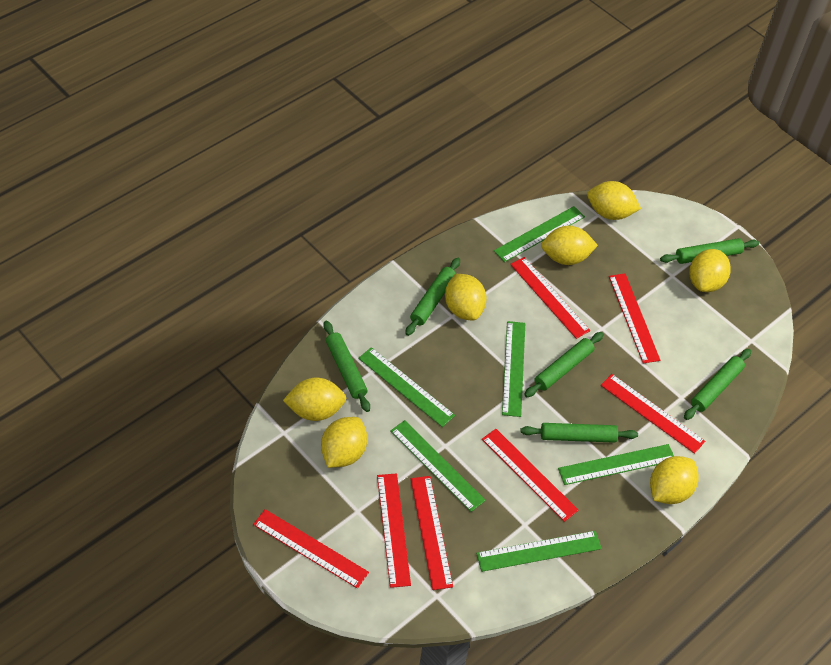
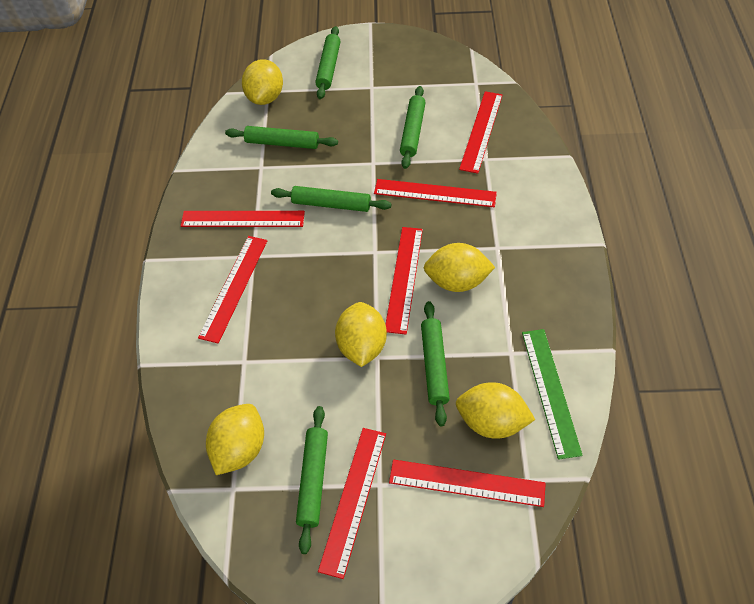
green ruler: 6 -> 1
yellow lemon: 7 -> 5

